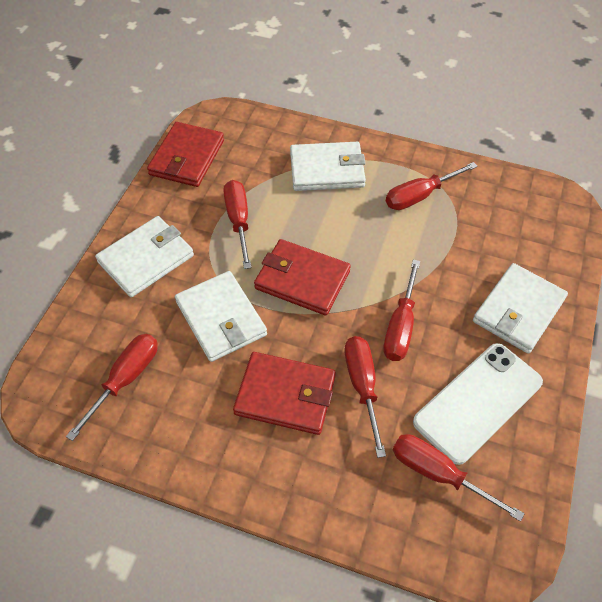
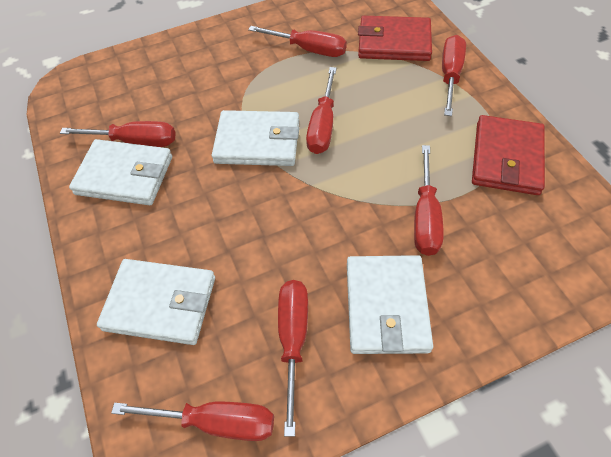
red screwdriver: 6 -> 7
red wallet: 3 -> 2
white phone: 1 -> 0

